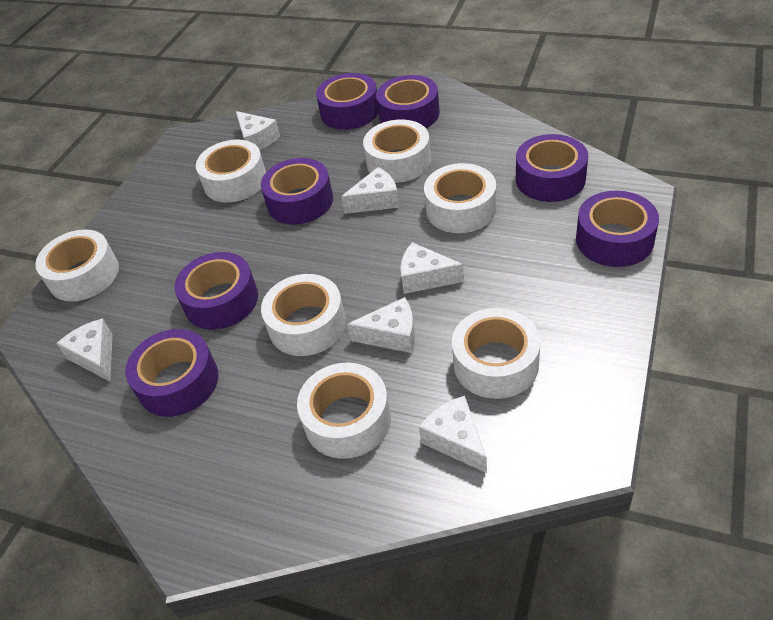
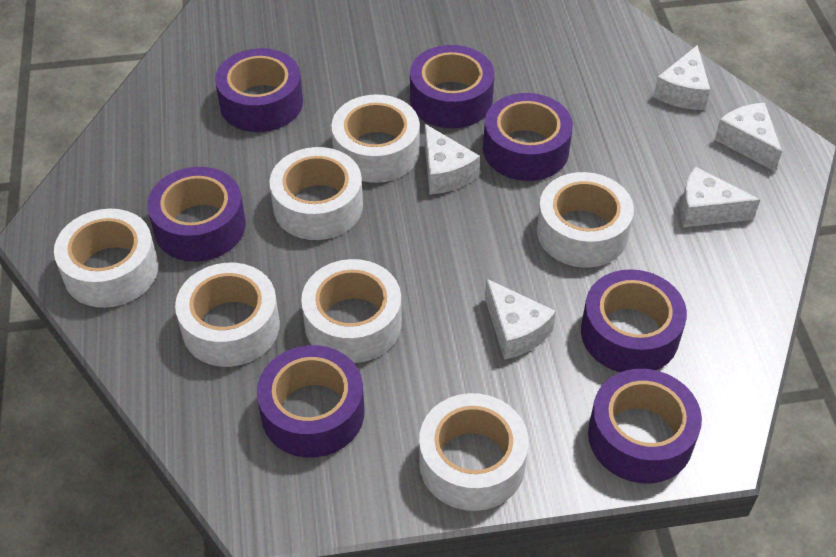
white cheese: 6 -> 5

